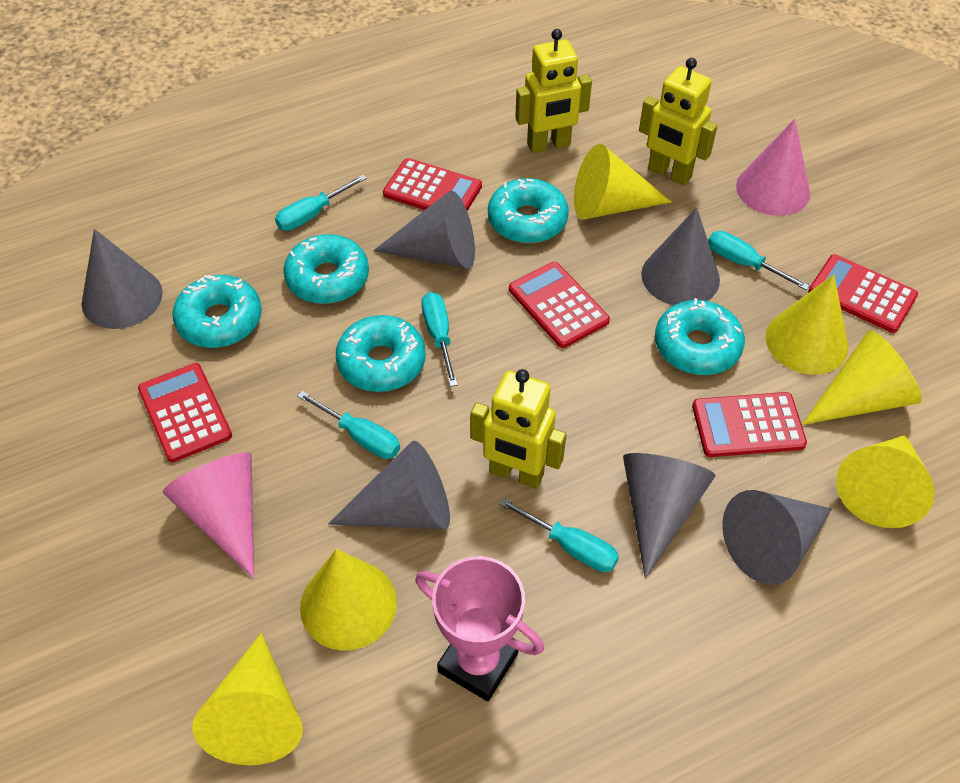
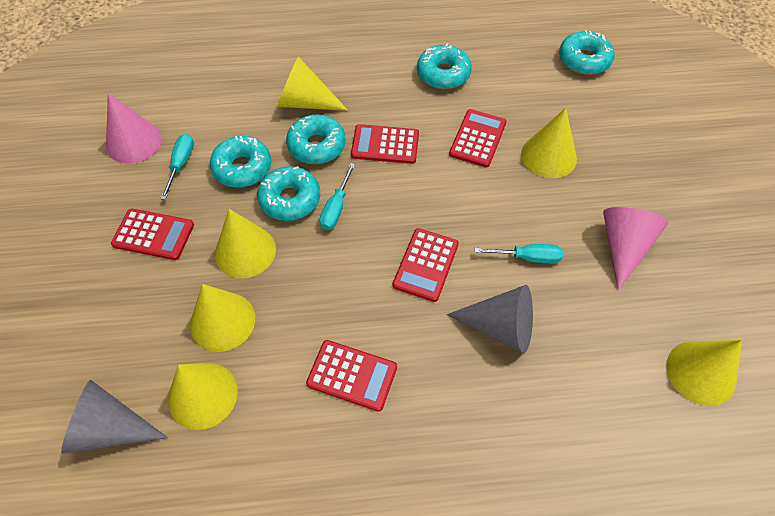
grey cone: 6 -> 2
pink trophy: 1 -> 0
turquoise screwdriver: 5 -> 3
yellow robot: 3 -> 0

